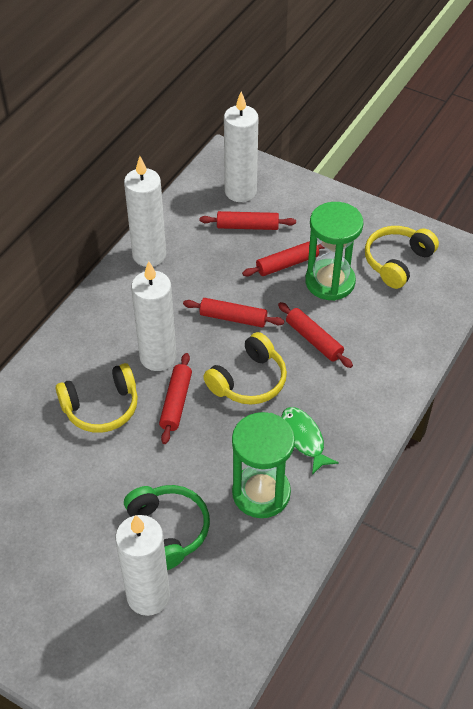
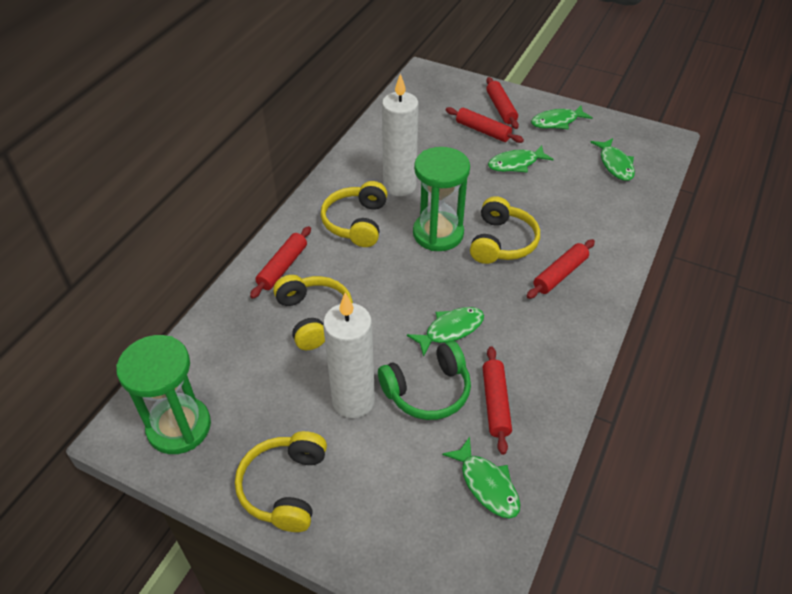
green fish: 1 -> 5
white candle: 4 -> 2
yellow headphones: 3 -> 4

